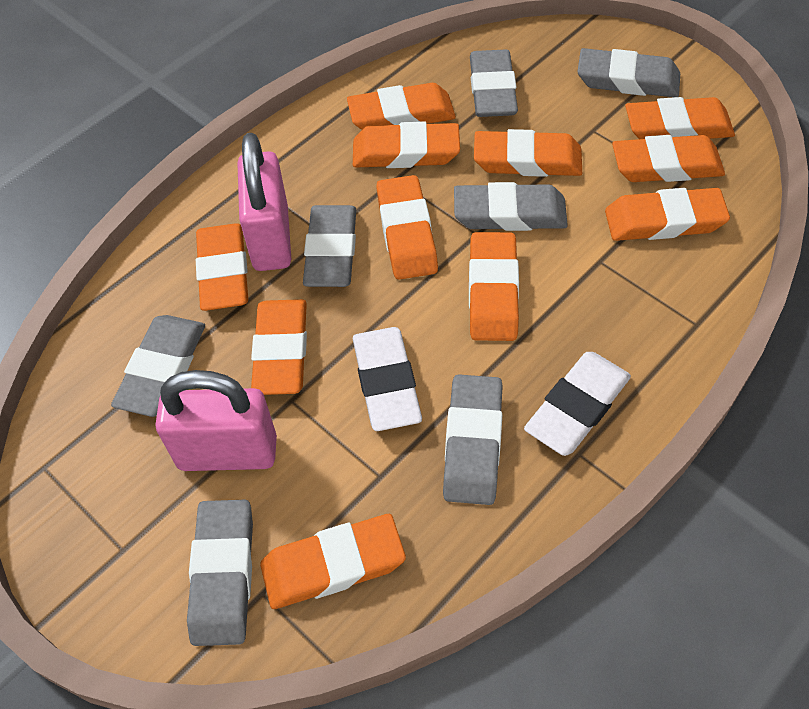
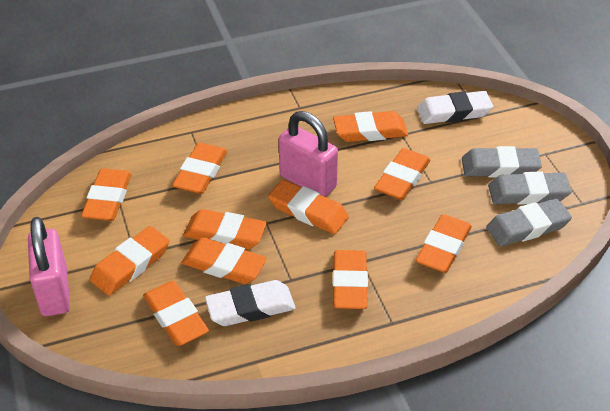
grey eraser: 7 -> 3

